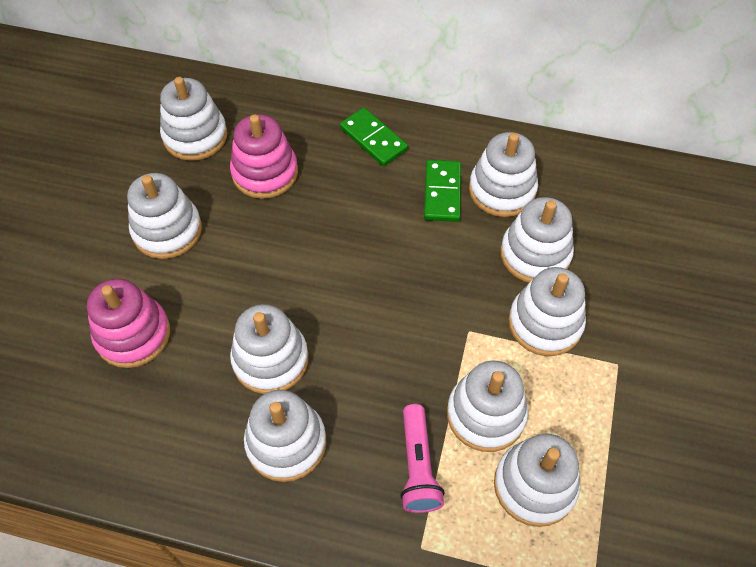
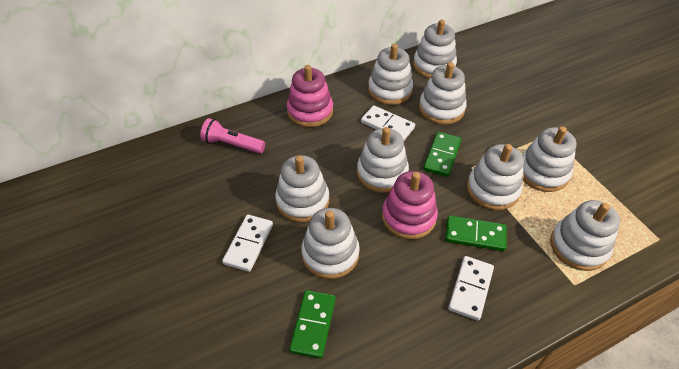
green domino: 2 -> 3
white domino: 0 -> 3

